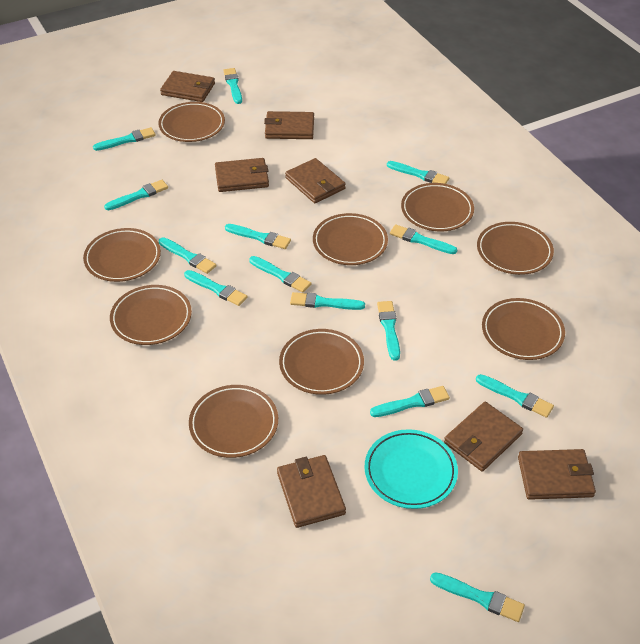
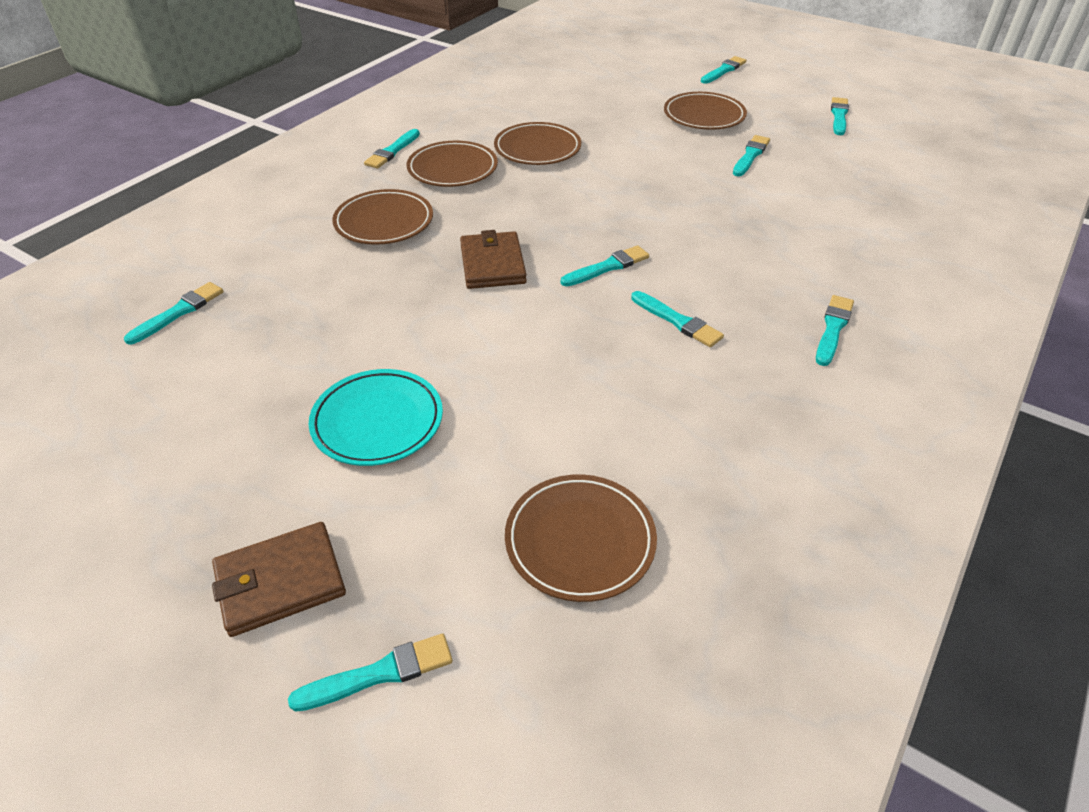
brown plate: 9 -> 5
brown wallet: 7 -> 2
turquoise brush: 14 -> 9

